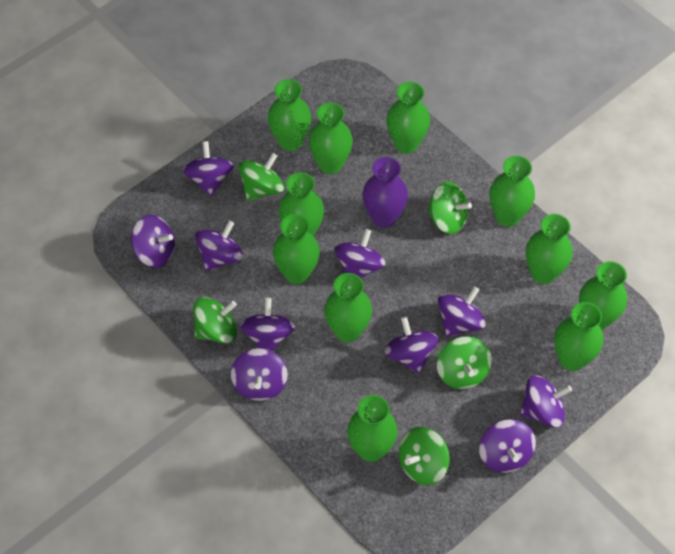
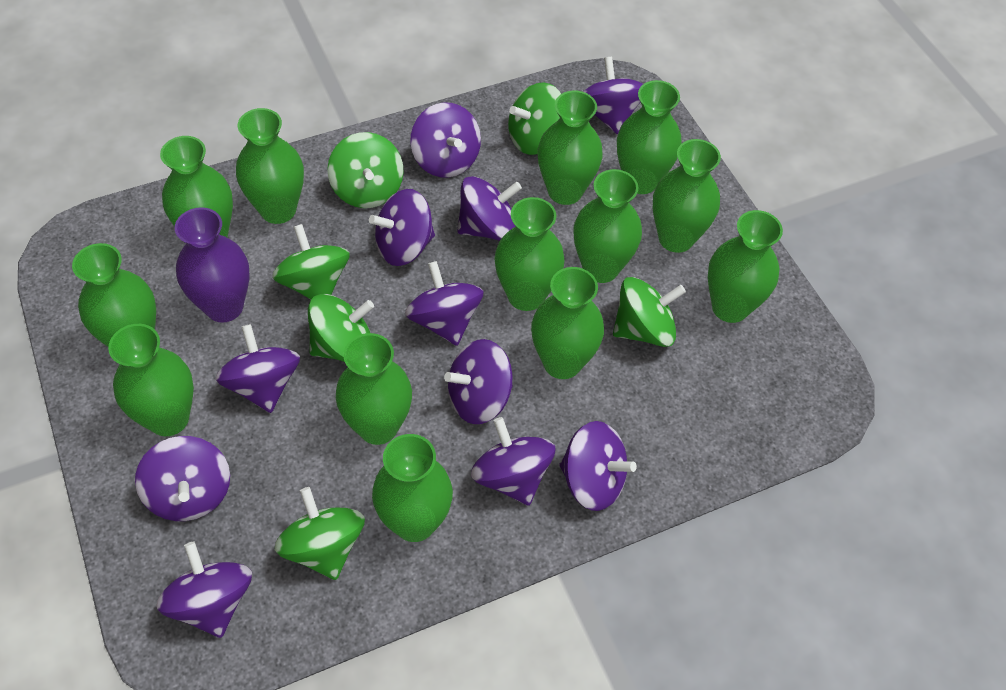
green spinning top: 5 -> 6
green vase: 11 -> 13
purple spinning top: 10 -> 11

